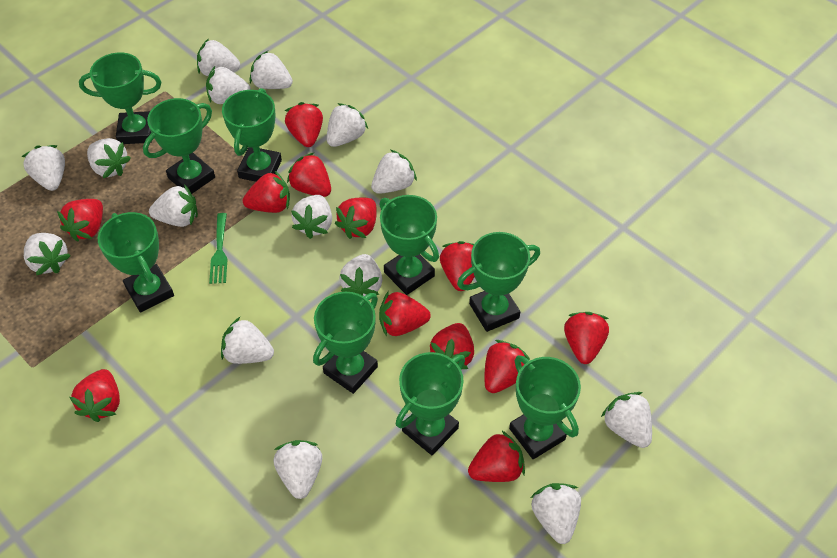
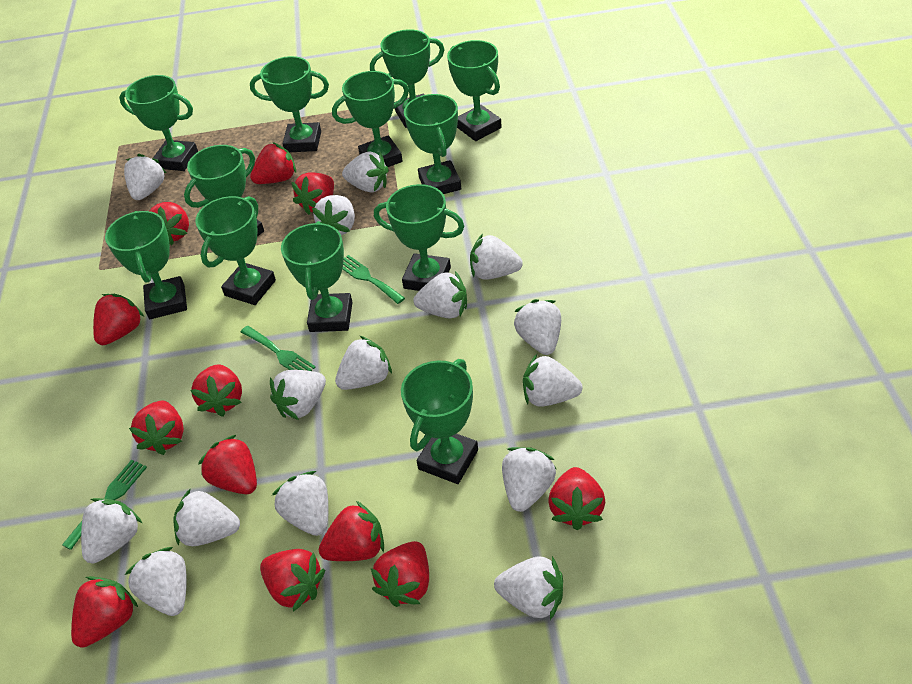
green fork: 1 -> 3
green trophy: 9 -> 12

